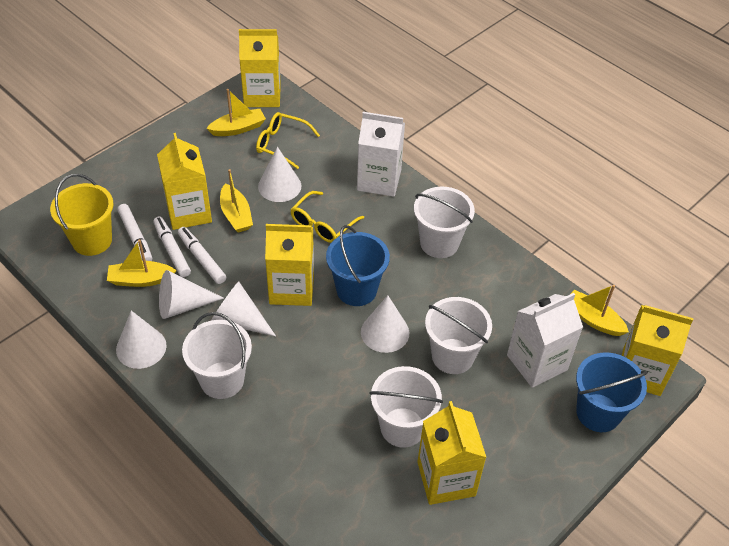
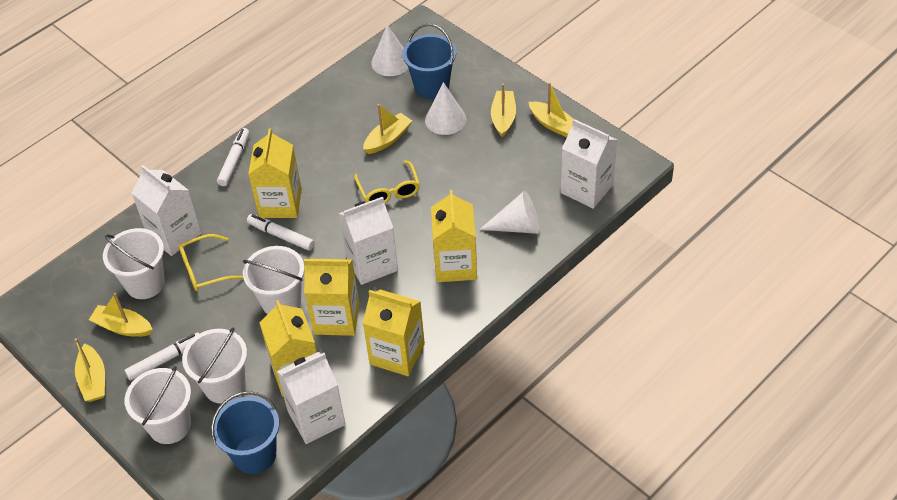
white carton: 2 -> 4
white cone: 5 -> 3
yellow boat: 4 -> 5
yellow bucket: 1 -> 0

